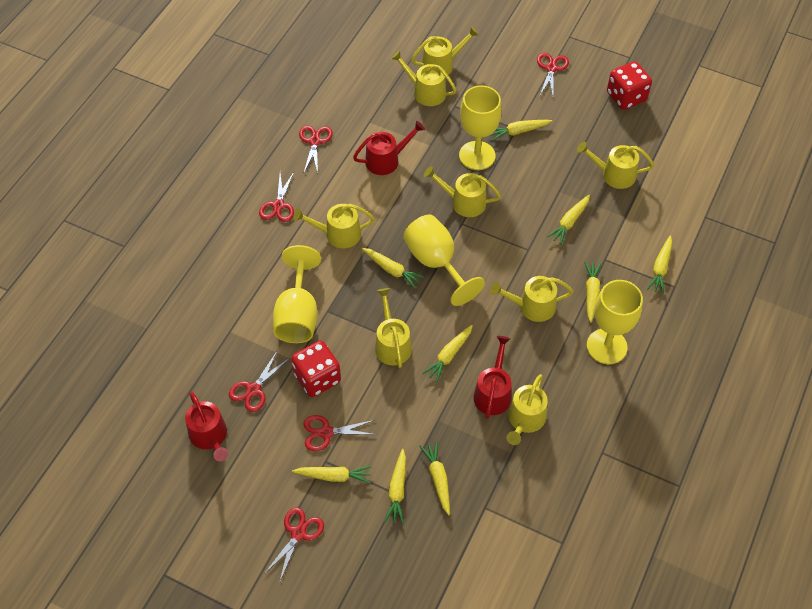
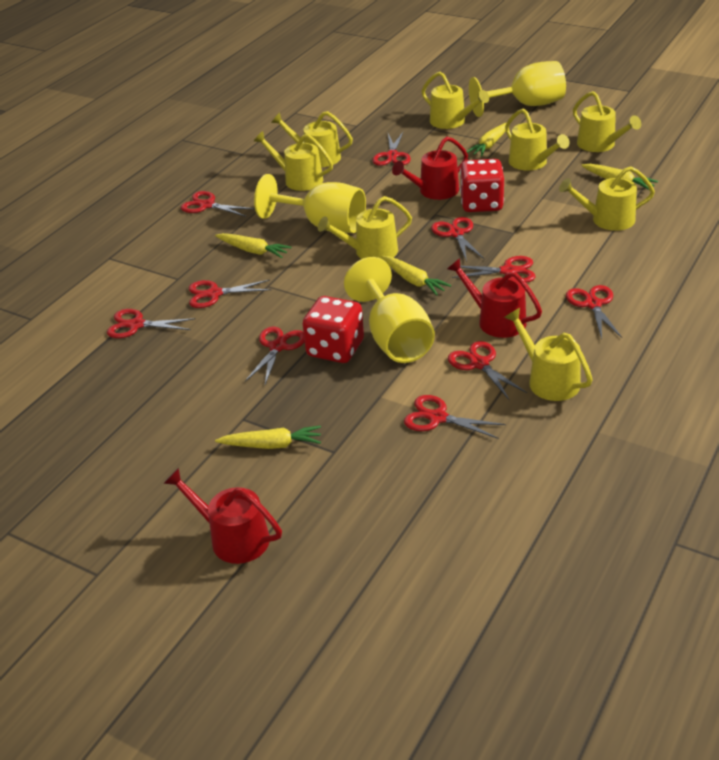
red scissors: 6 -> 10
yellow carrot: 9 -> 5
yellow goblet: 4 -> 3

